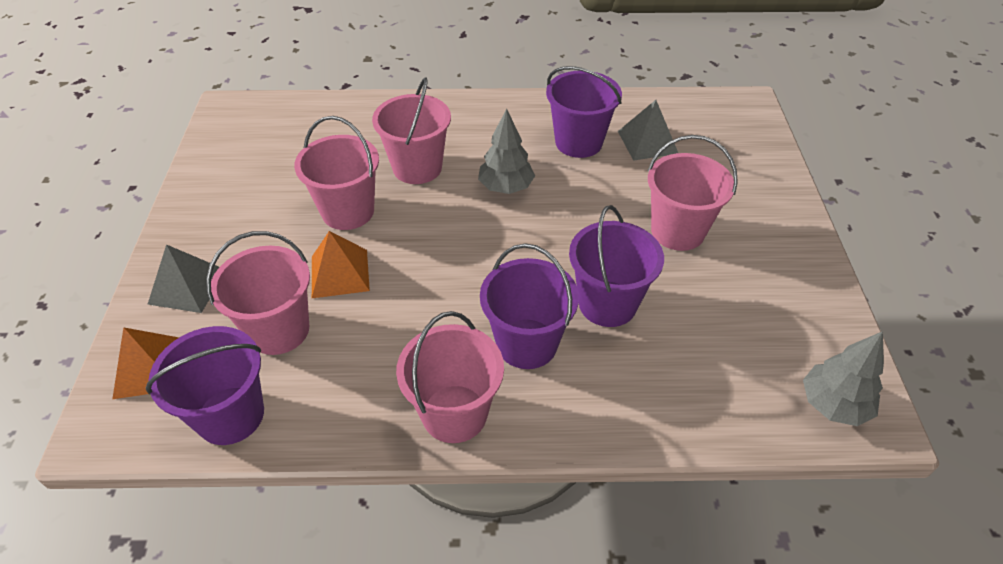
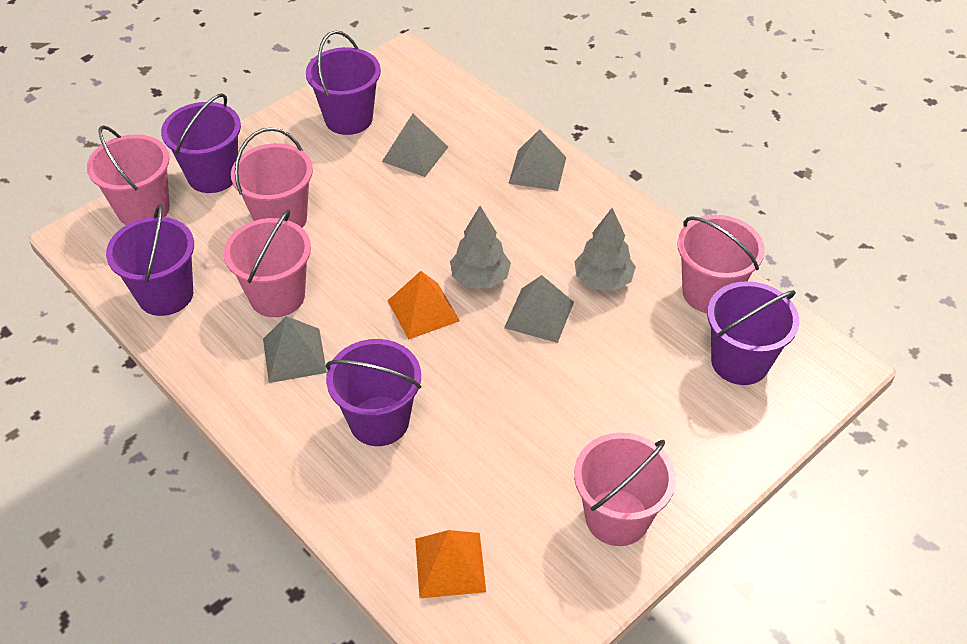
grey pyramid: 2 -> 4
purple bucket: 4 -> 5

